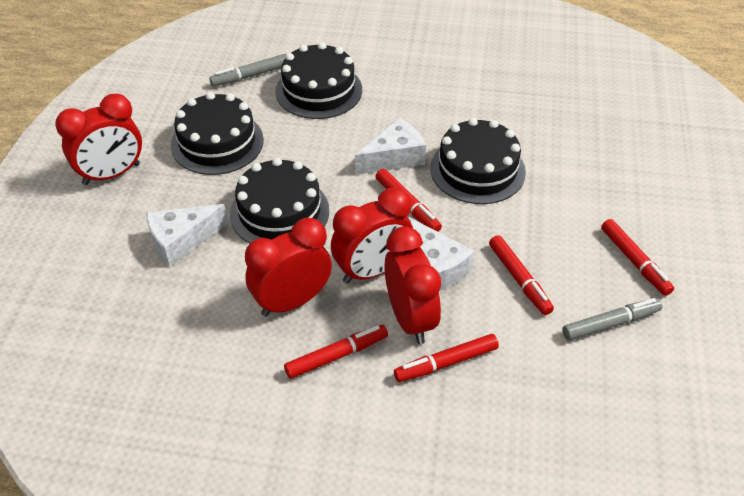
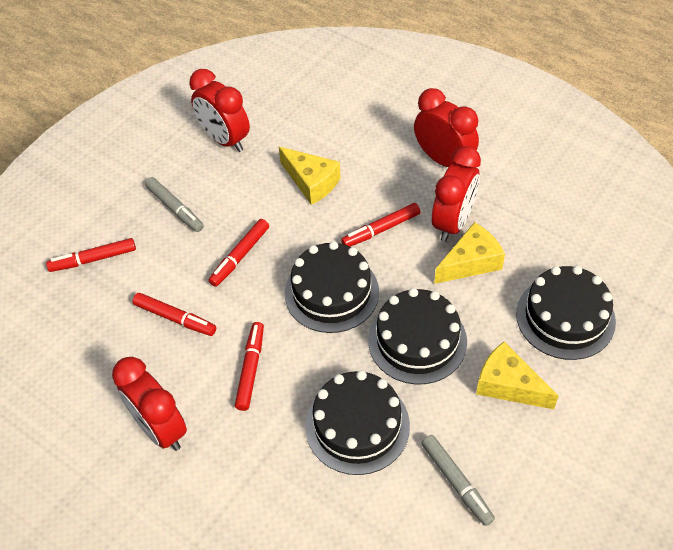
white cheese: 3 -> 0
yellow cheese: 0 -> 3

